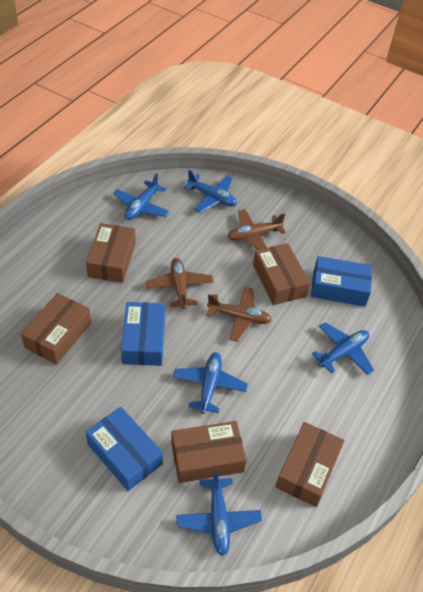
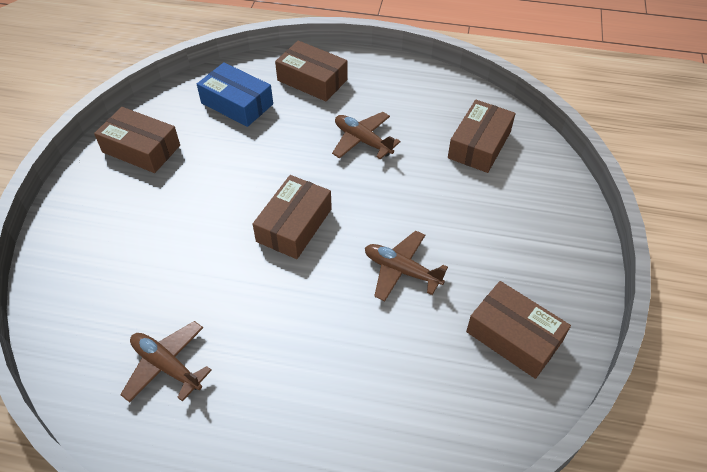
blue box: 3 -> 1
blue plane: 5 -> 0

